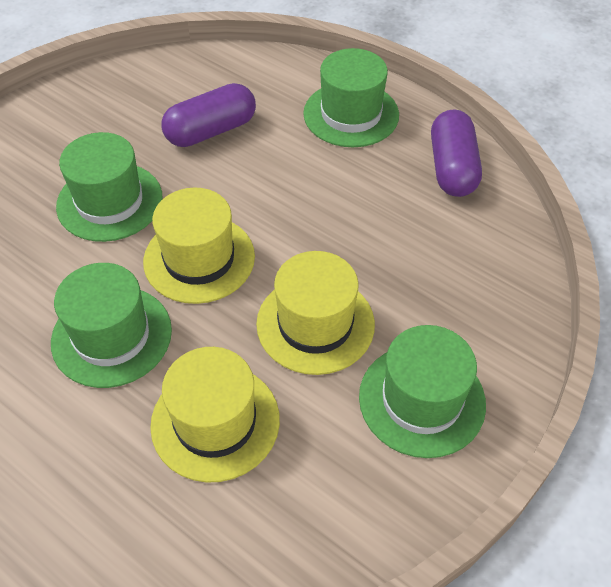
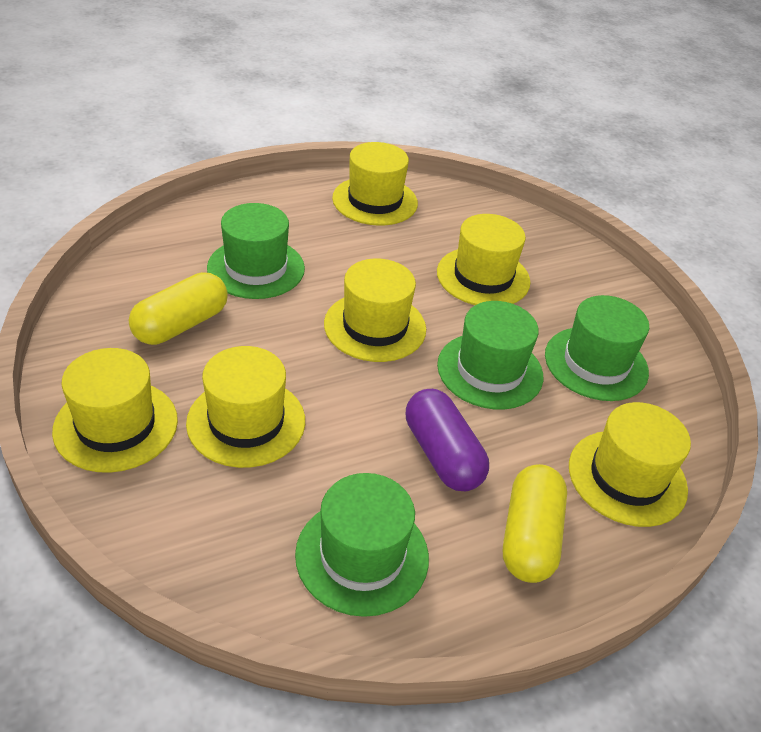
purple capsule: 2 -> 1
yellow capsule: 0 -> 2
yellow hat: 3 -> 6

